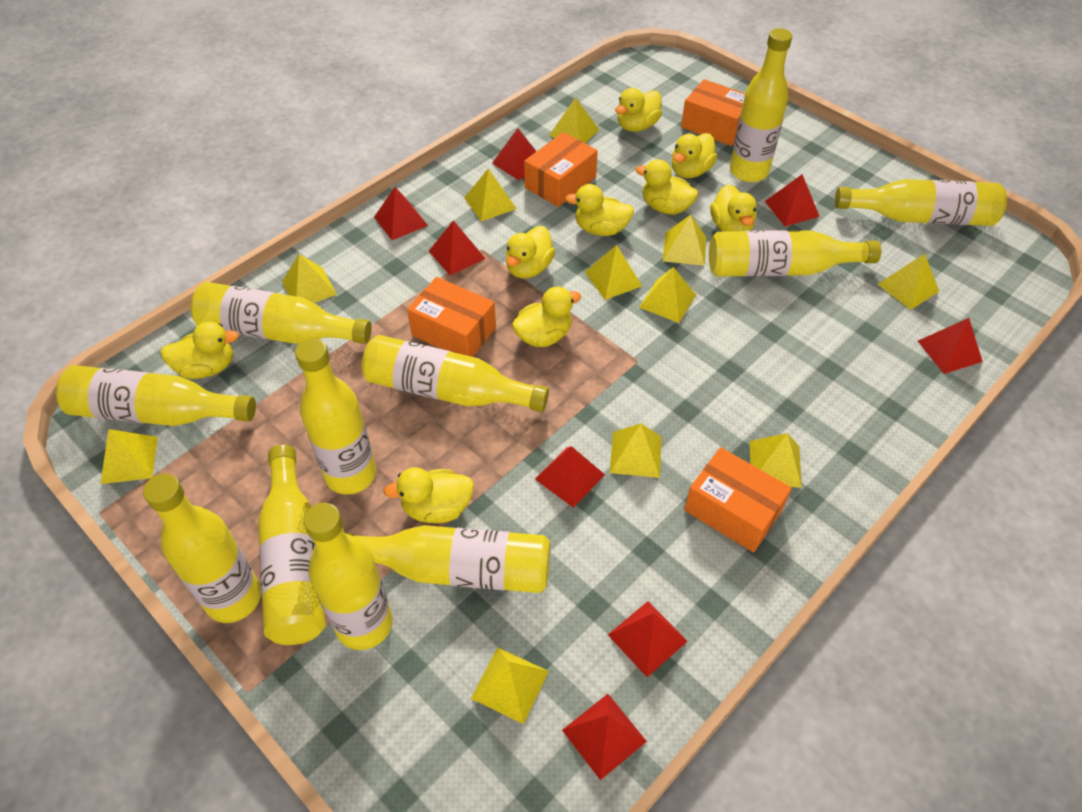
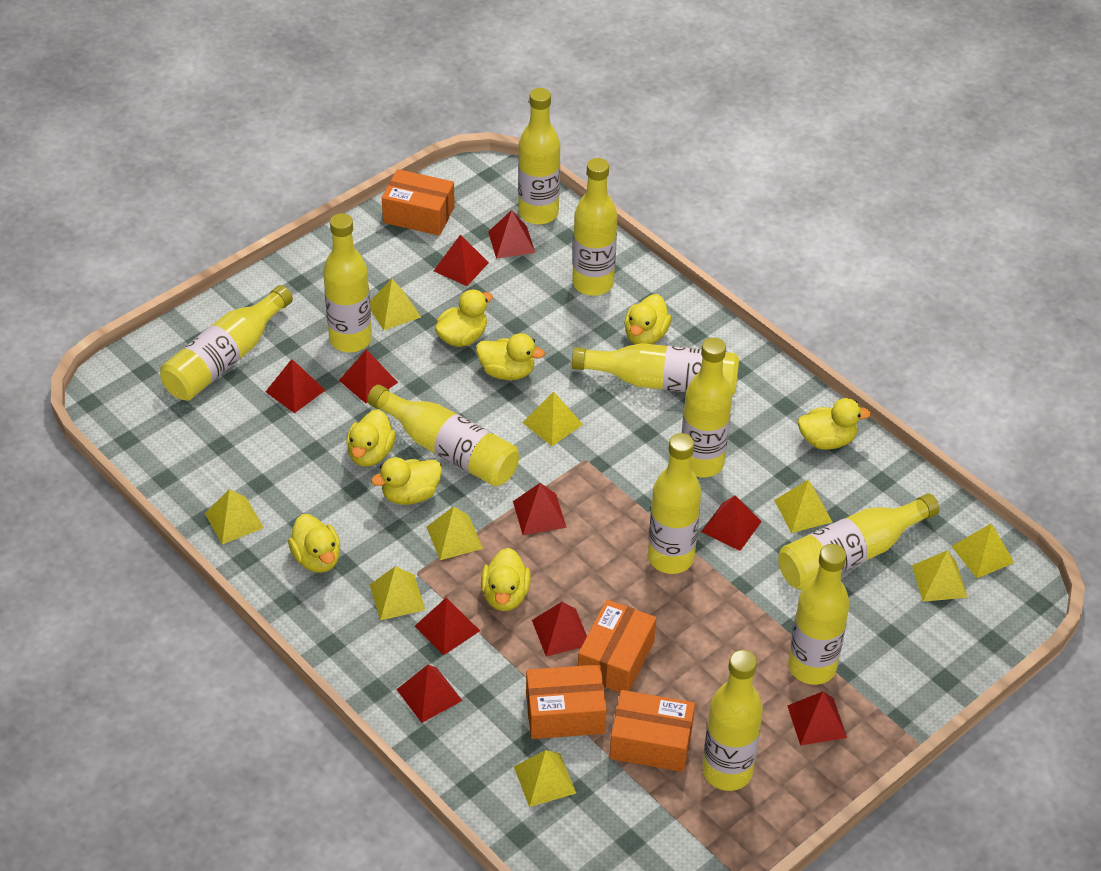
red pyramid: 8 -> 10
yellow duck: 9 -> 8
yellow pyramid: 11 -> 9

